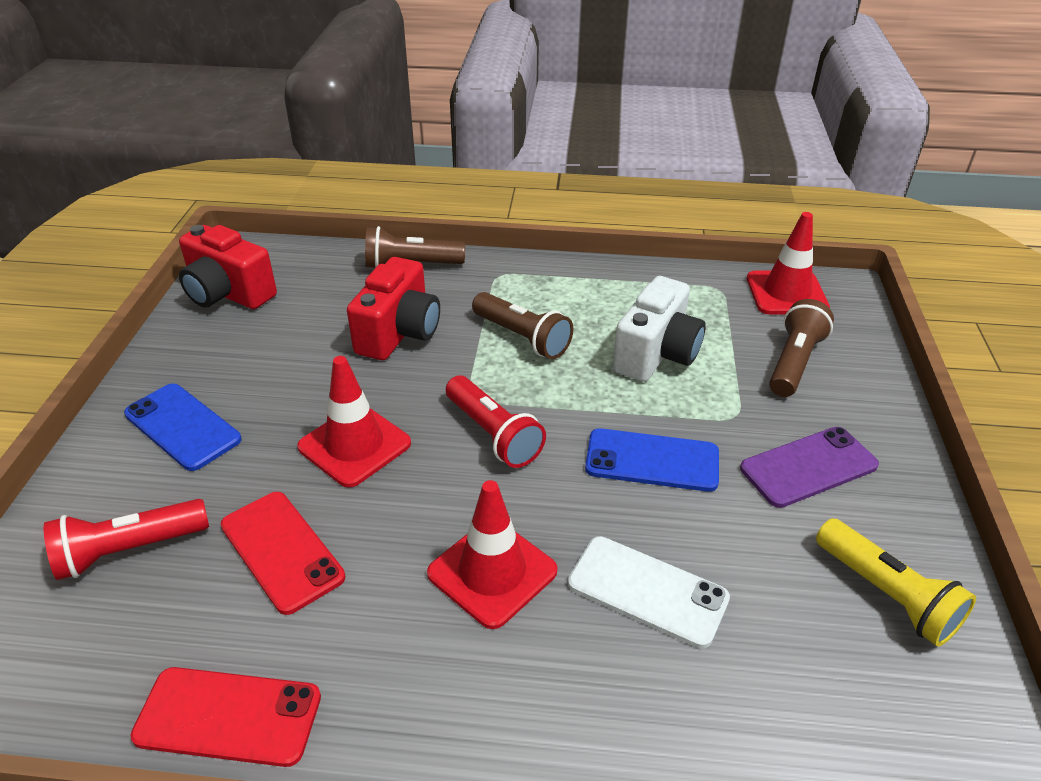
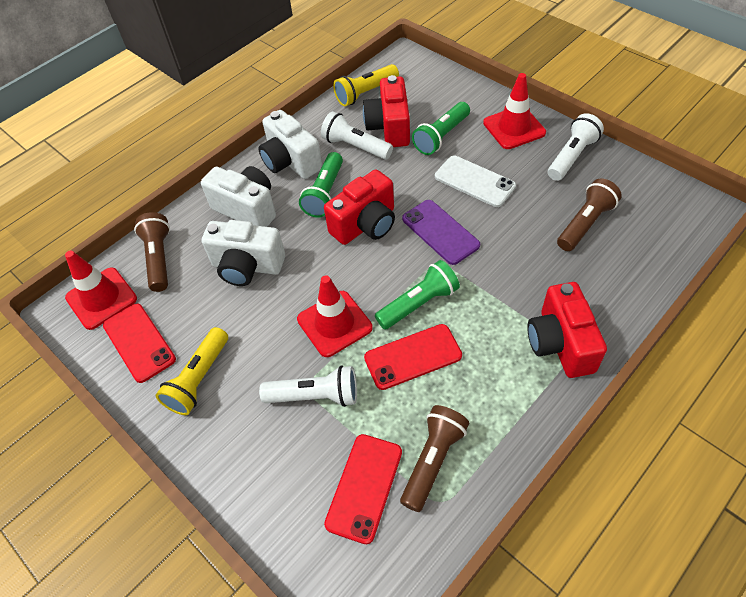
blue phone: 2 -> 0
green flashlight: 0 -> 3
red camera: 2 -> 3
red flashlight: 2 -> 0
red phone: 2 -> 3
white camera: 1 -> 3
white flashlight: 0 -> 3
yellow flashlight: 1 -> 2

